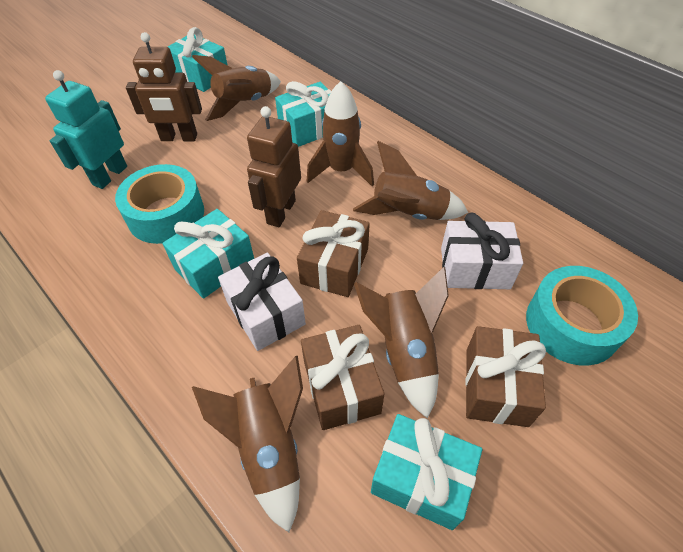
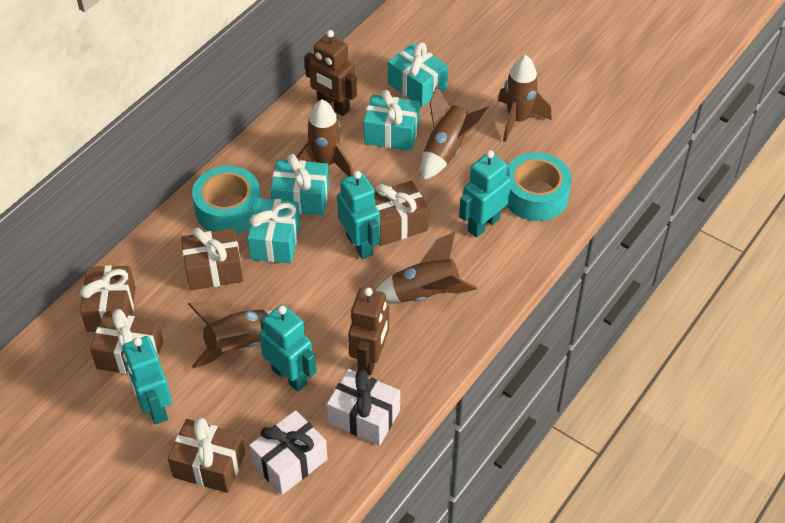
brown gift: 3 -> 5
turquoise robot: 1 -> 4

